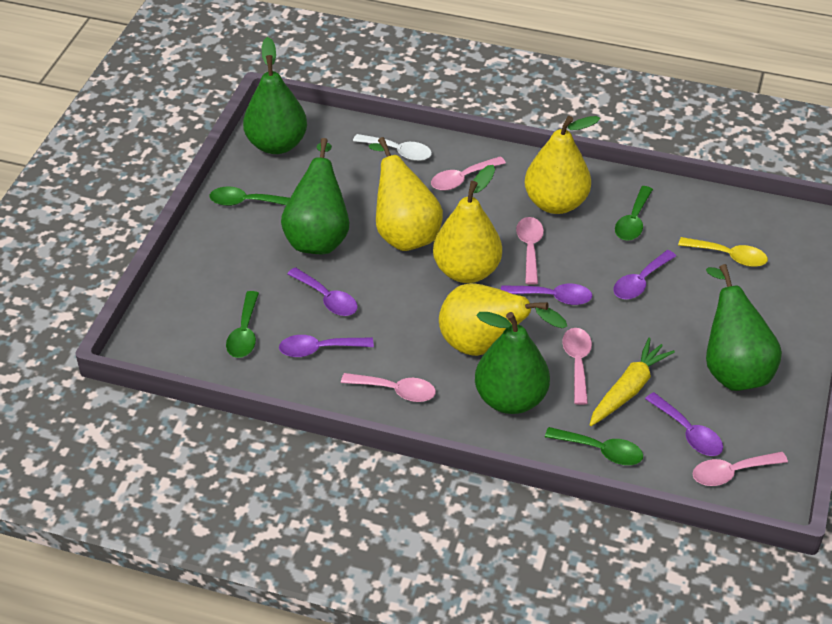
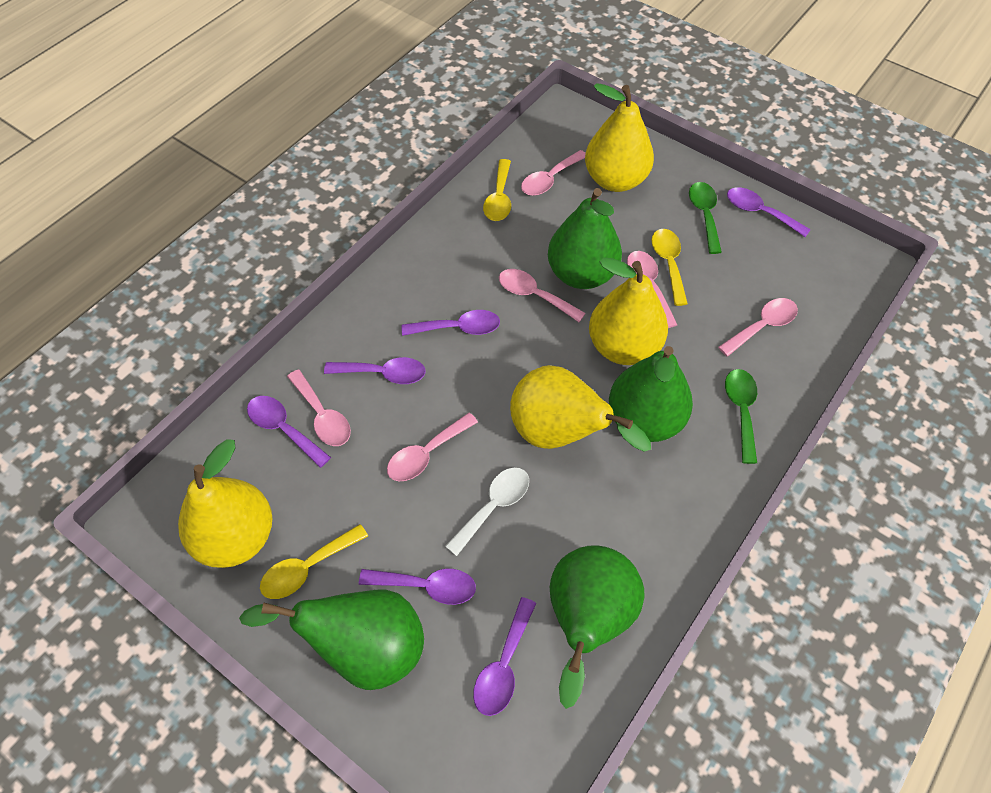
green spoon: 4 -> 2
pink spoon: 5 -> 6
purple spoon: 5 -> 6
yellow carrot: 1 -> 0
yellow spoon: 1 -> 3

